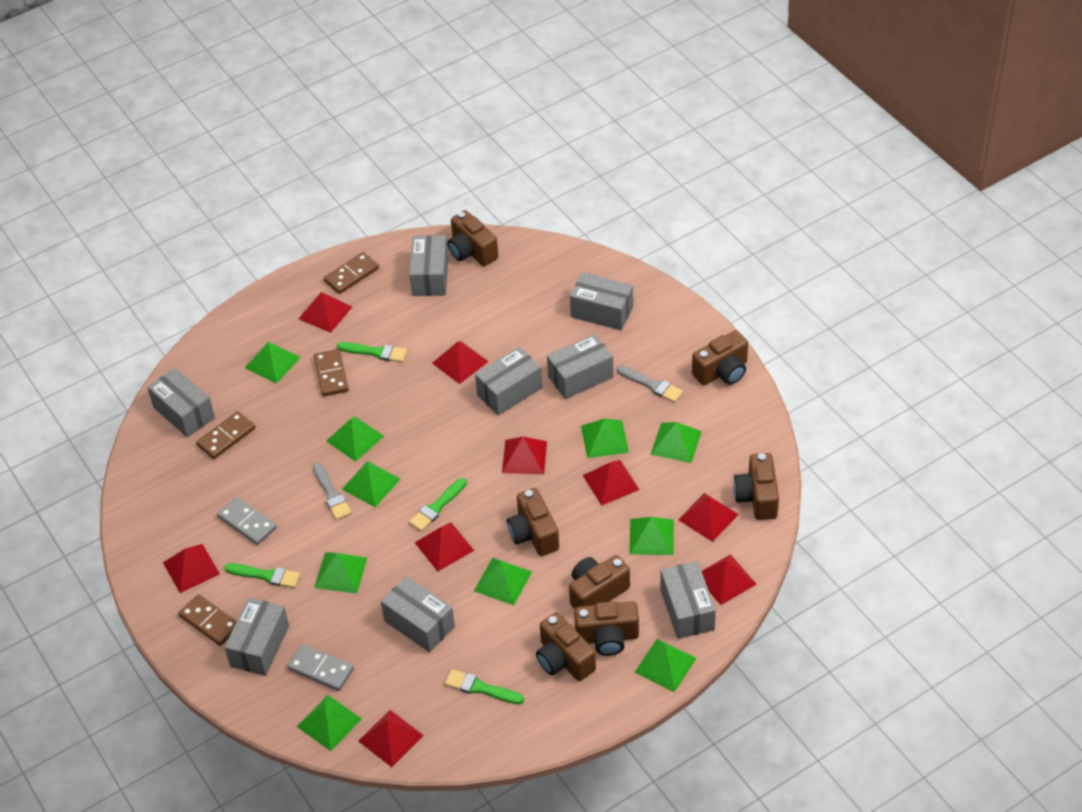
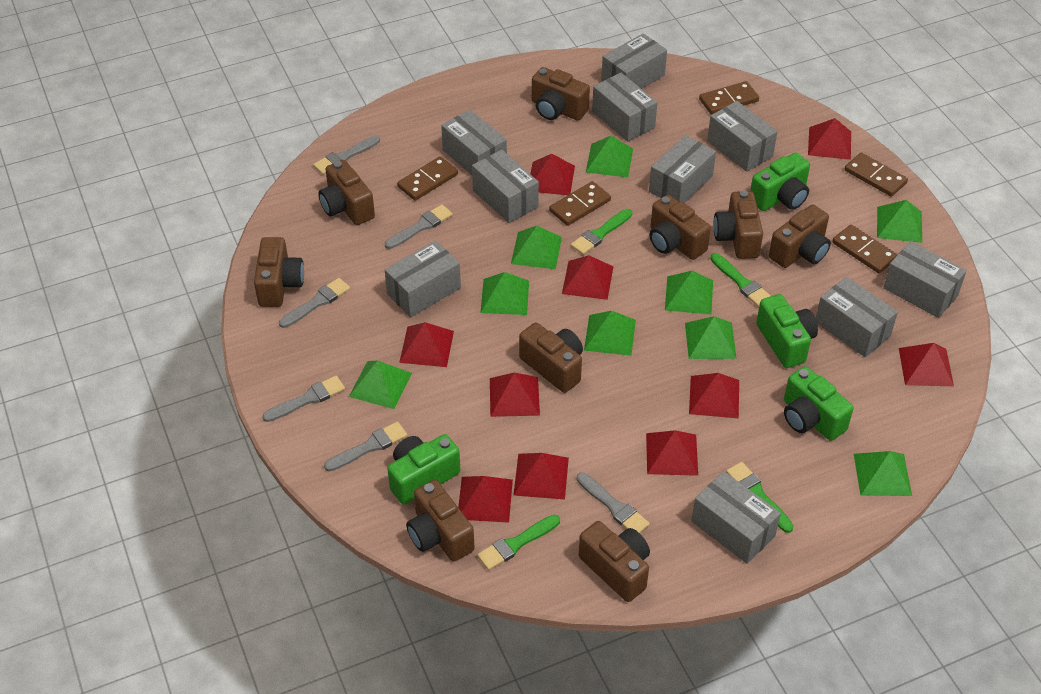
brown camera: 7 -> 9
brown domino: 4 -> 5
green camera: 0 -> 4
green pyramid: 10 -> 9
grey box: 8 -> 10
grey brush: 2 -> 6
grey domino: 2 -> 0
red pyramid: 9 -> 10

